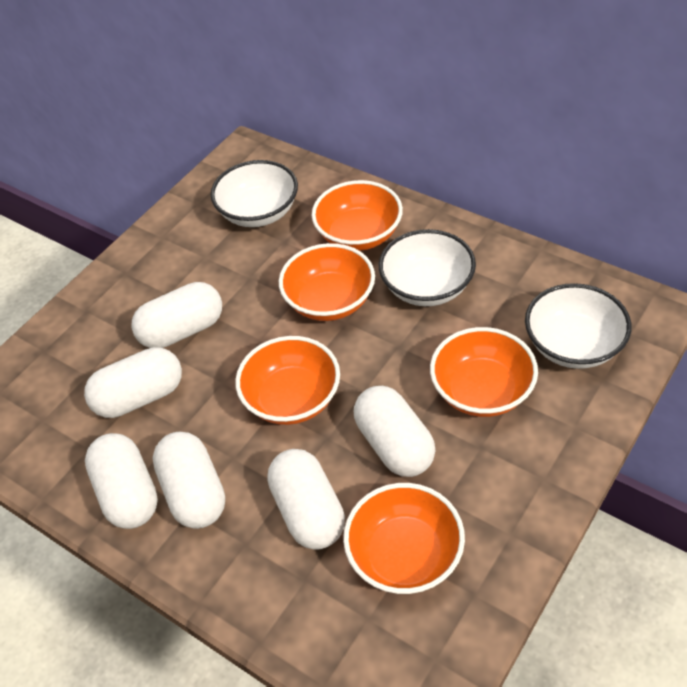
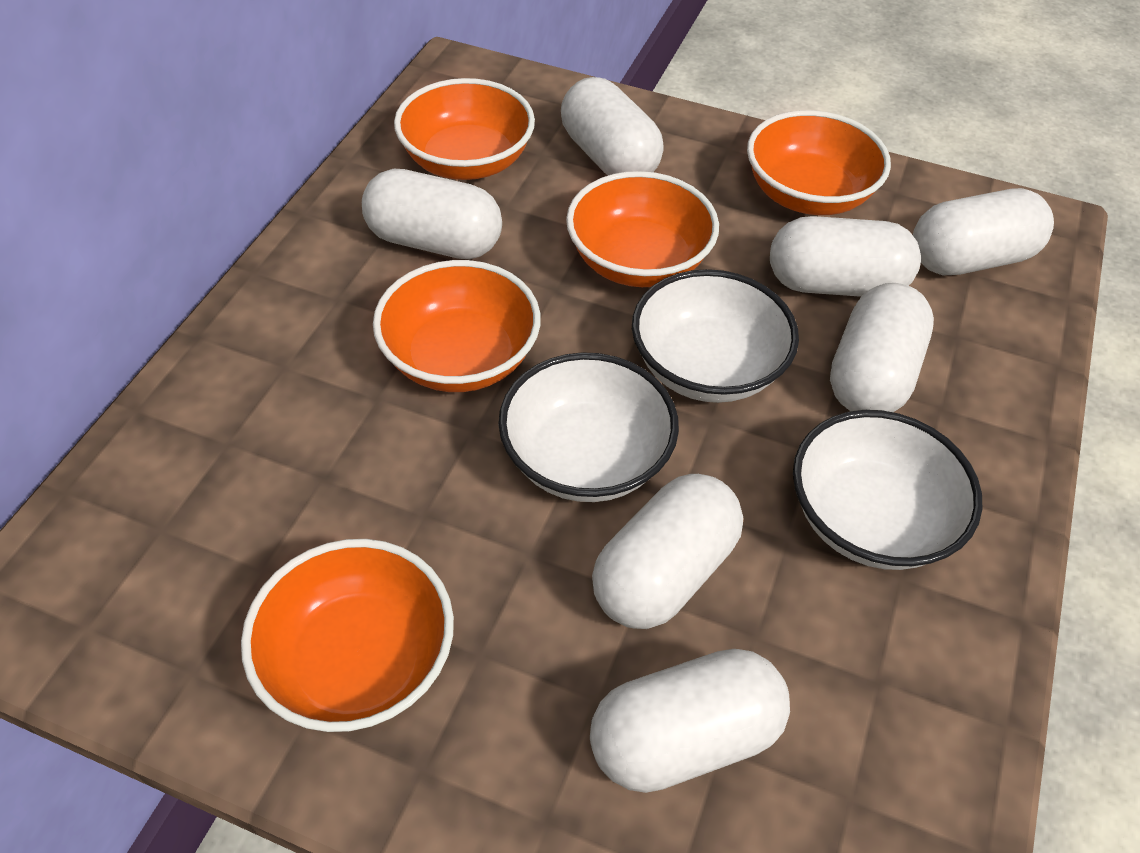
white capsule: 6 -> 7

